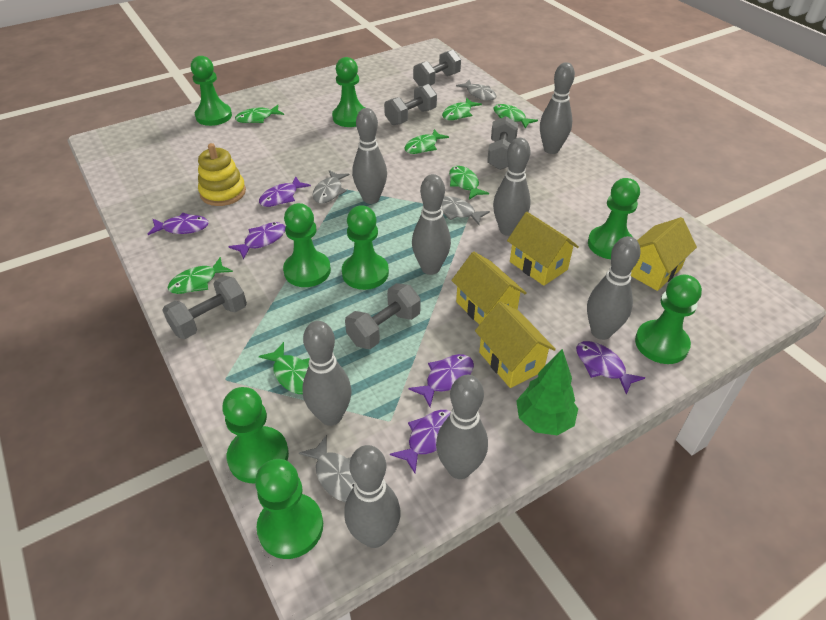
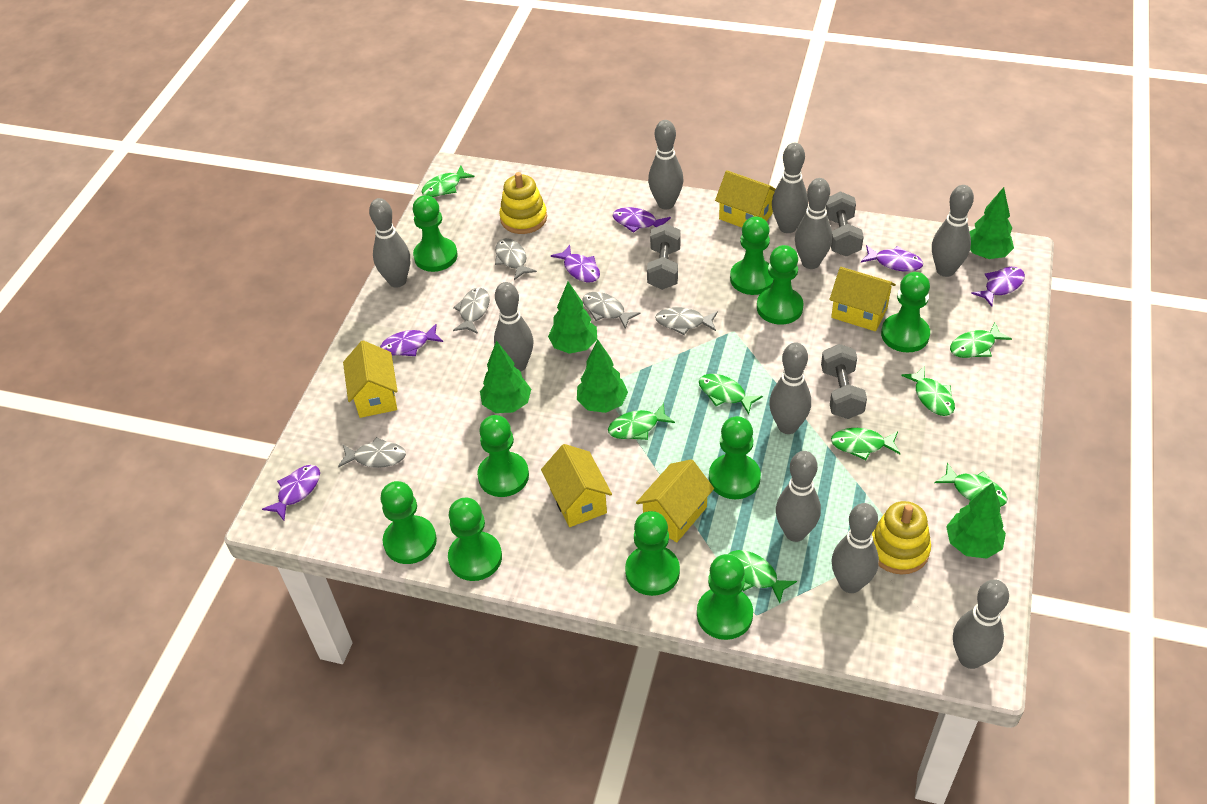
green fish: 7 -> 8
green pawn: 8 -> 10
green tree: 1 -> 5
grey bowling pin: 8 -> 10
grey dumbbell: 5 -> 3
grey fish: 4 -> 5
yellow house: 4 -> 5
yellow stacking toy: 1 -> 2

